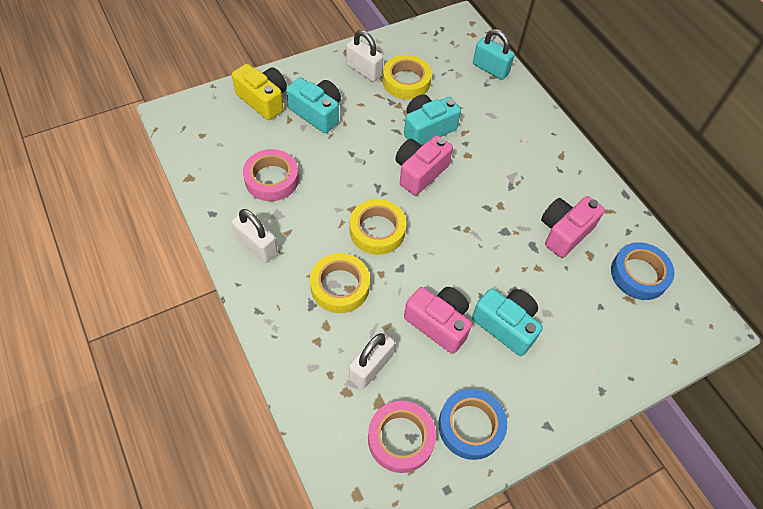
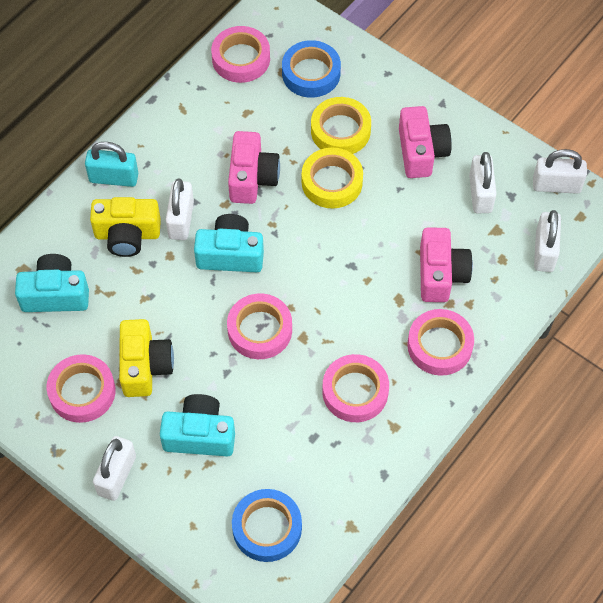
pink tape: 2 -> 5
white padlock: 3 -> 5
yellow camera: 1 -> 2
yellow tape: 3 -> 2

